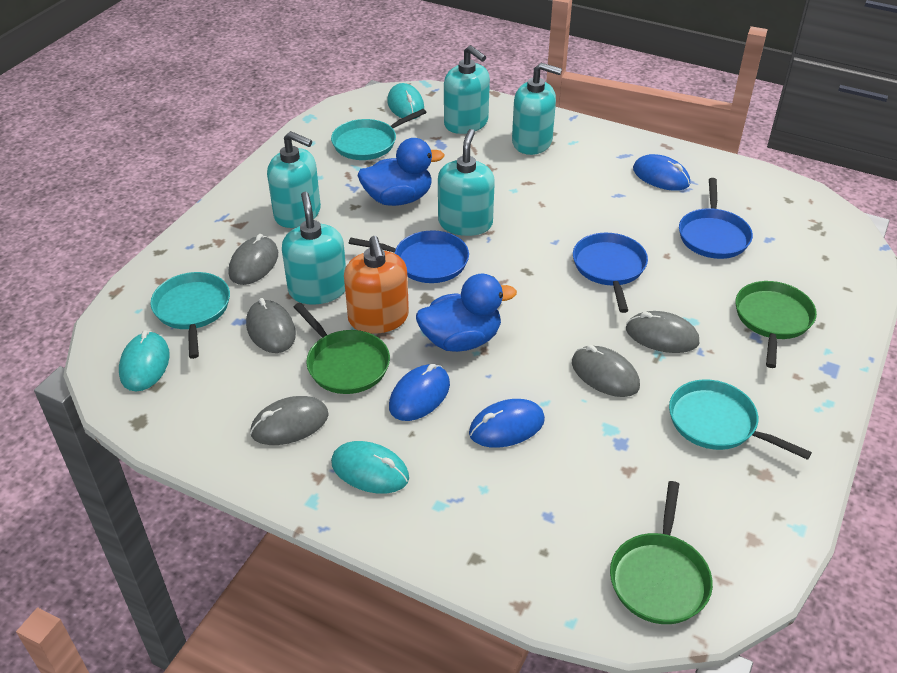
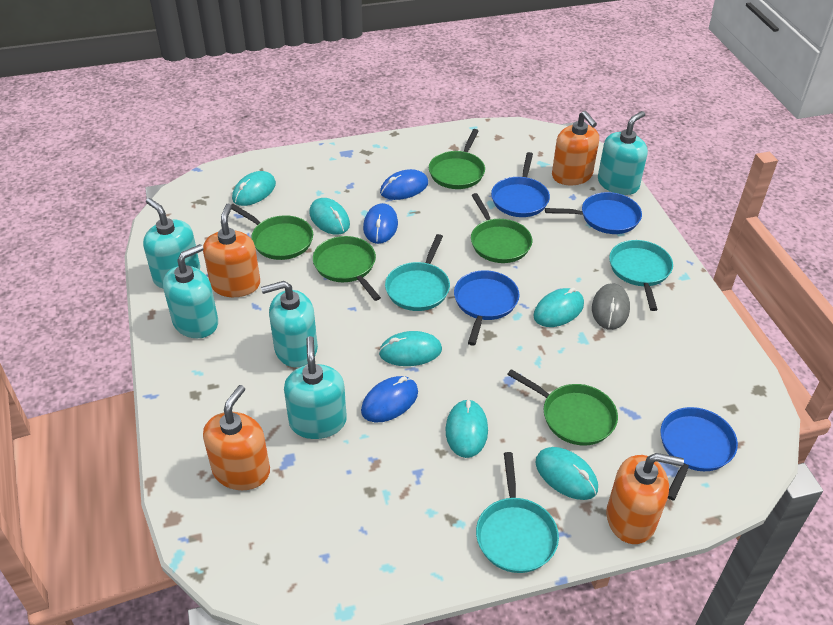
blue duck: 2 -> 0
blue pan: 3 -> 4
green pan: 3 -> 5
grey mouse: 5 -> 1
orange soap dispenser: 1 -> 4
turquoise mouse: 3 -> 6

